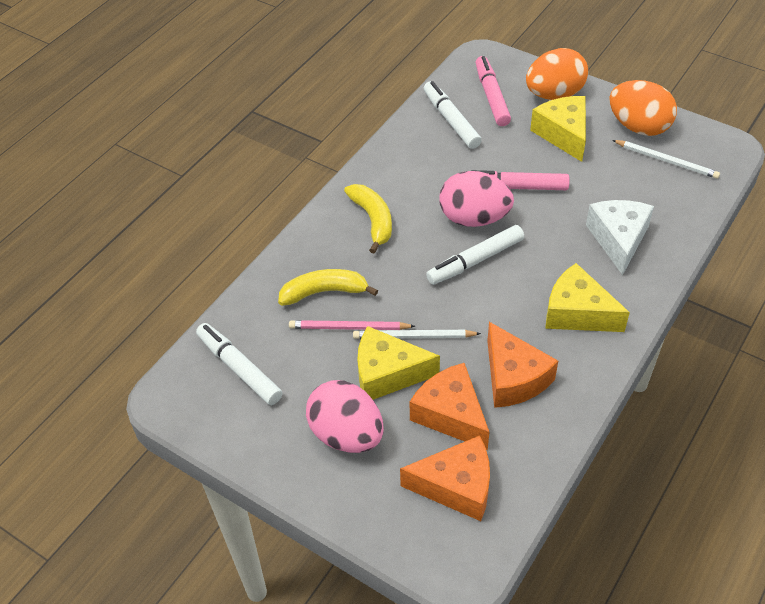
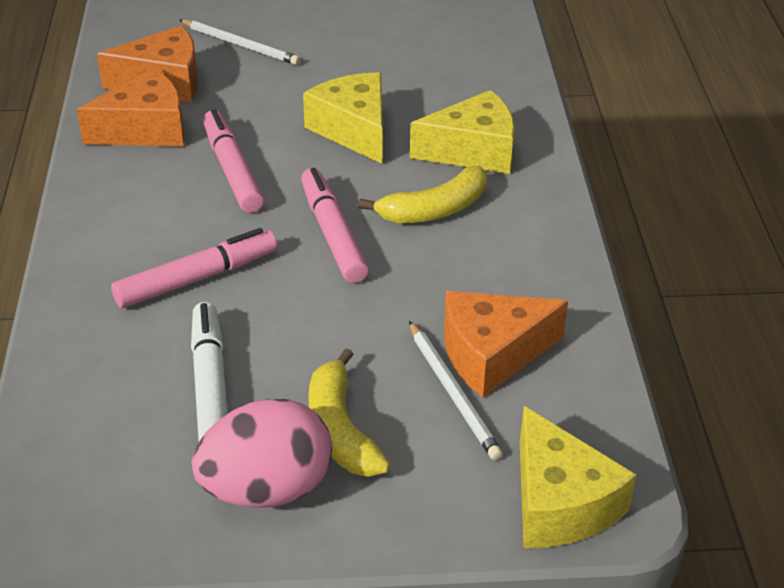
orange egg: 2 -> 0
pink egg: 2 -> 1
pink marker: 2 -> 3
pink pencil: 1 -> 0
white cheese: 1 -> 0
white marker: 3 -> 1

